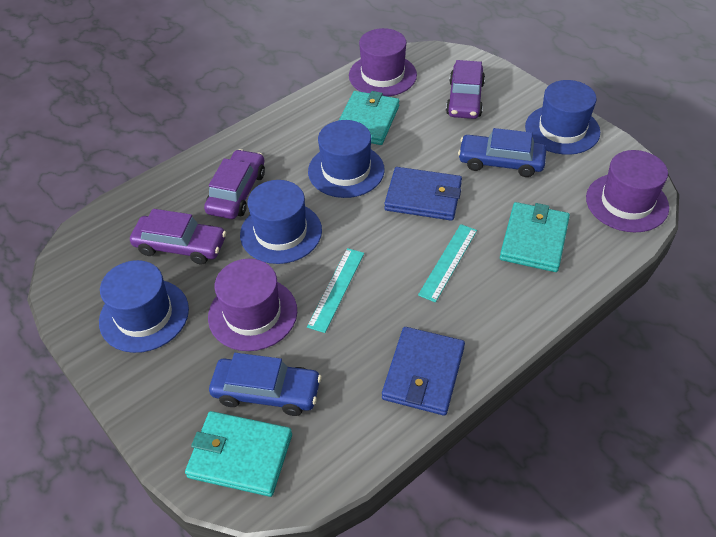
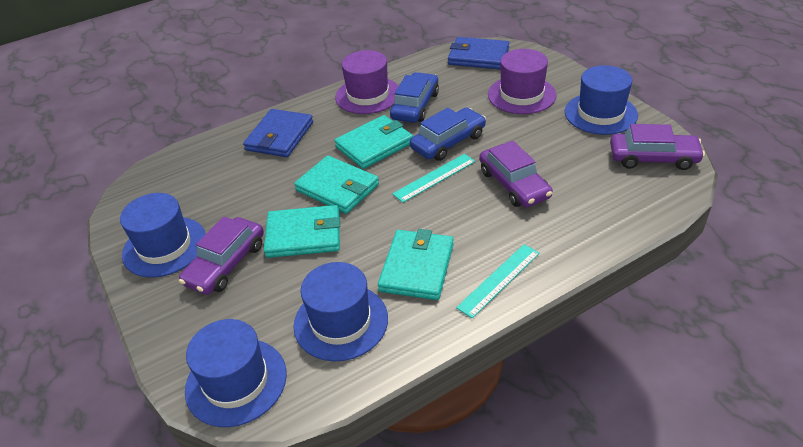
purple hat: 3 -> 2
turquoise wallet: 3 -> 4

